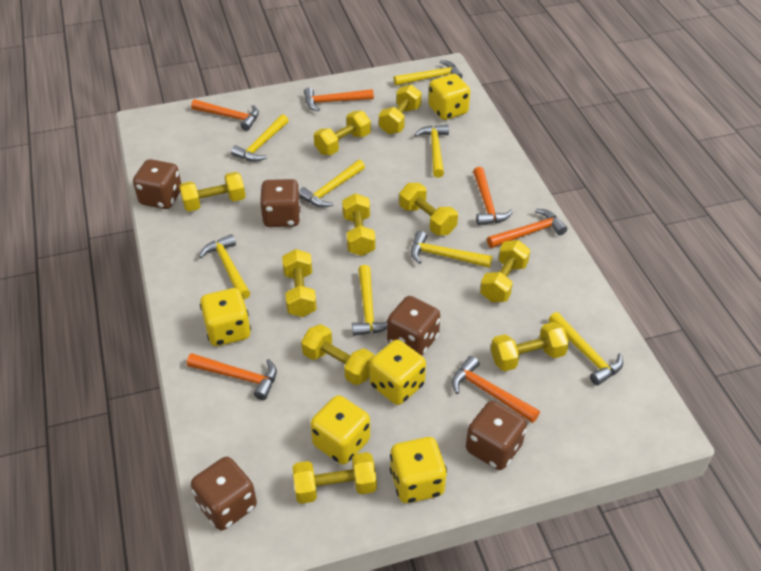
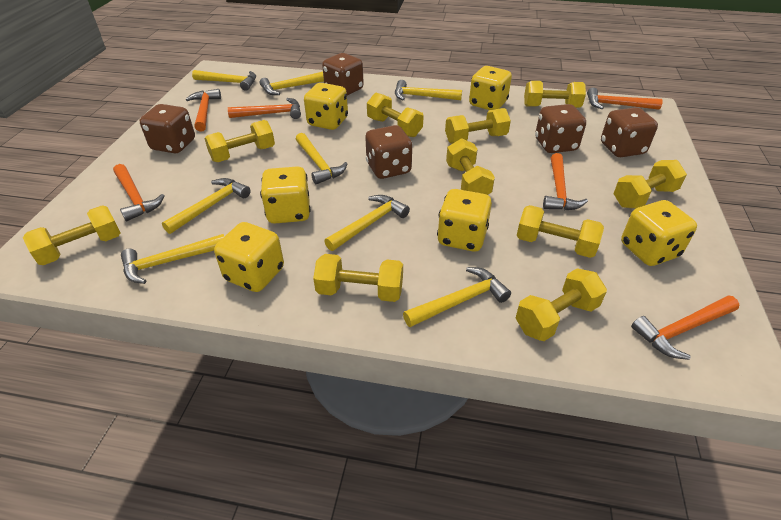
yellow dice: 5 -> 6

